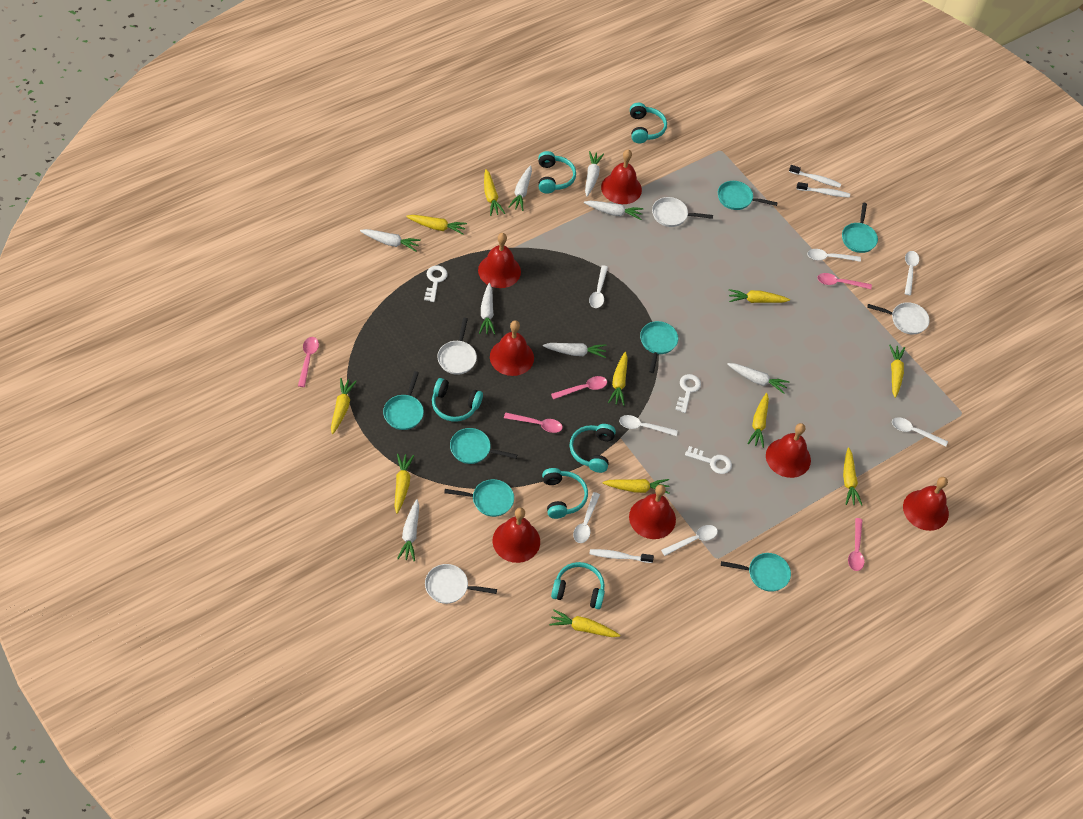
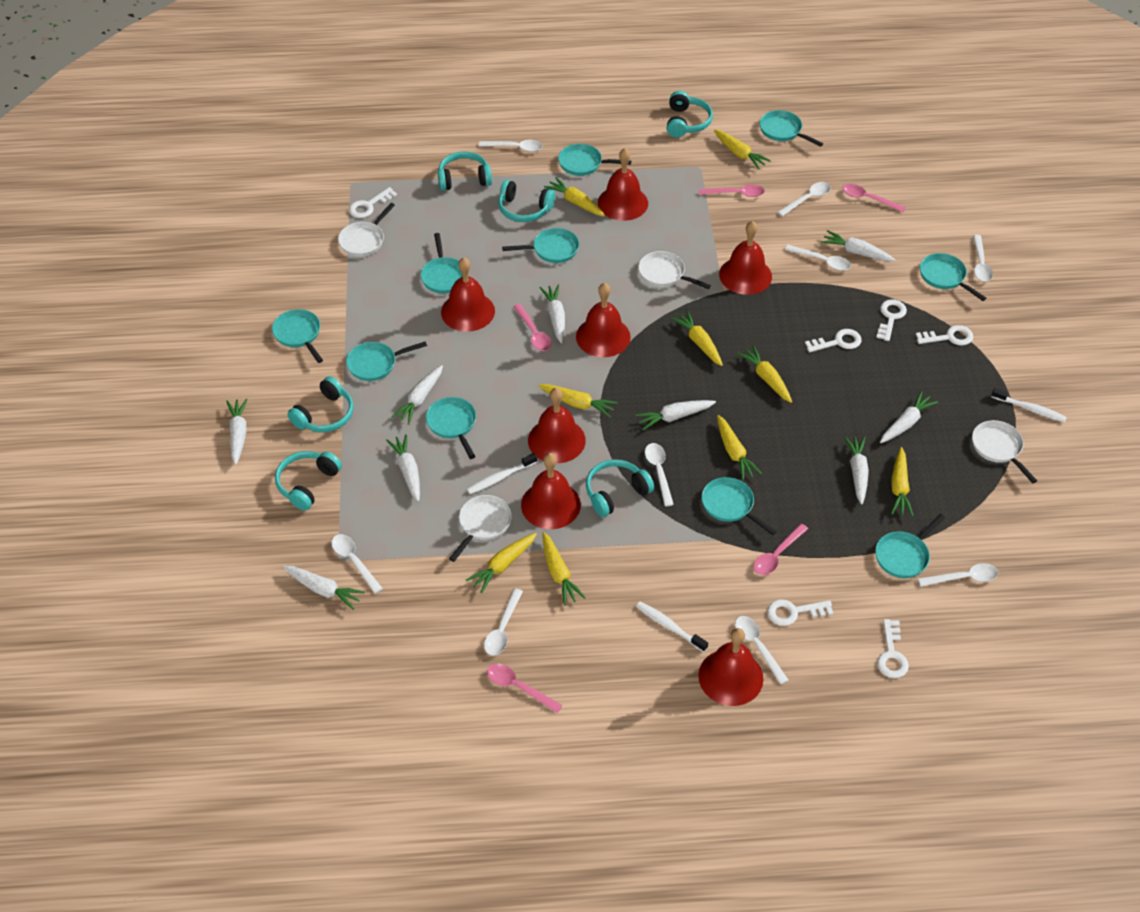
turquoise pan: 7 -> 10
white carrot: 8 -> 9
white key: 3 -> 6
white spoon: 7 -> 9
yellow carrot: 11 -> 9

